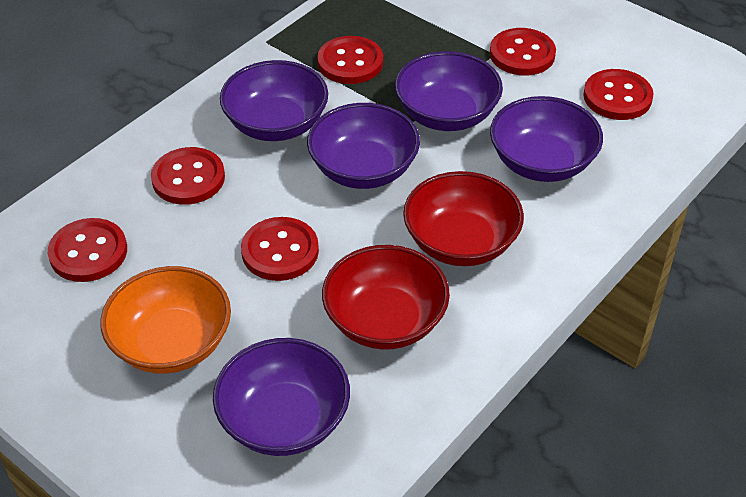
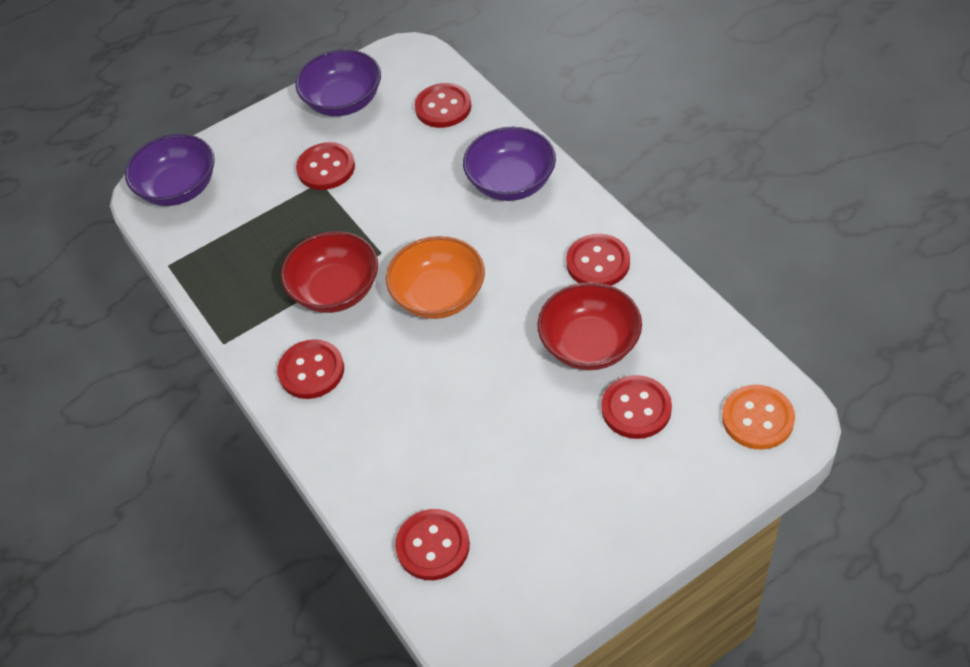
orange button: 0 -> 1
purple bowl: 5 -> 3

